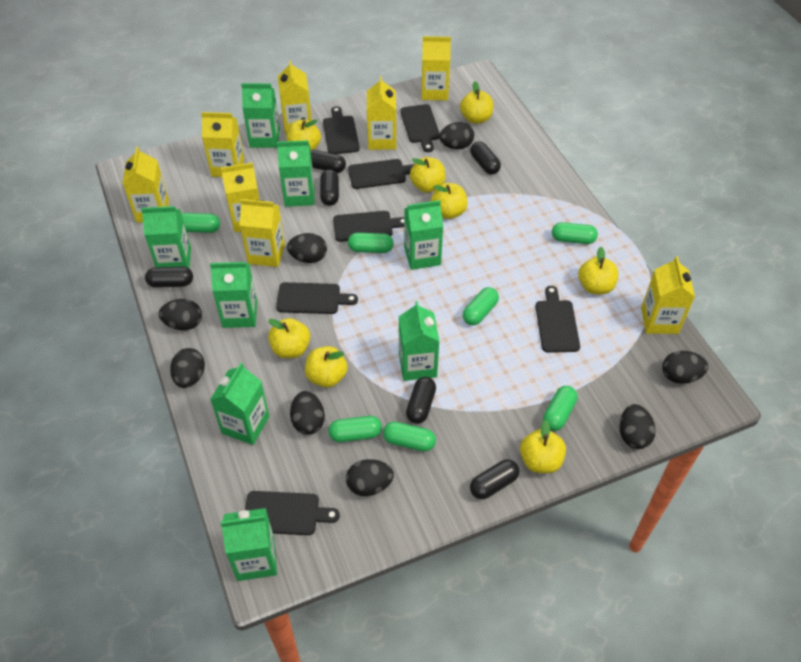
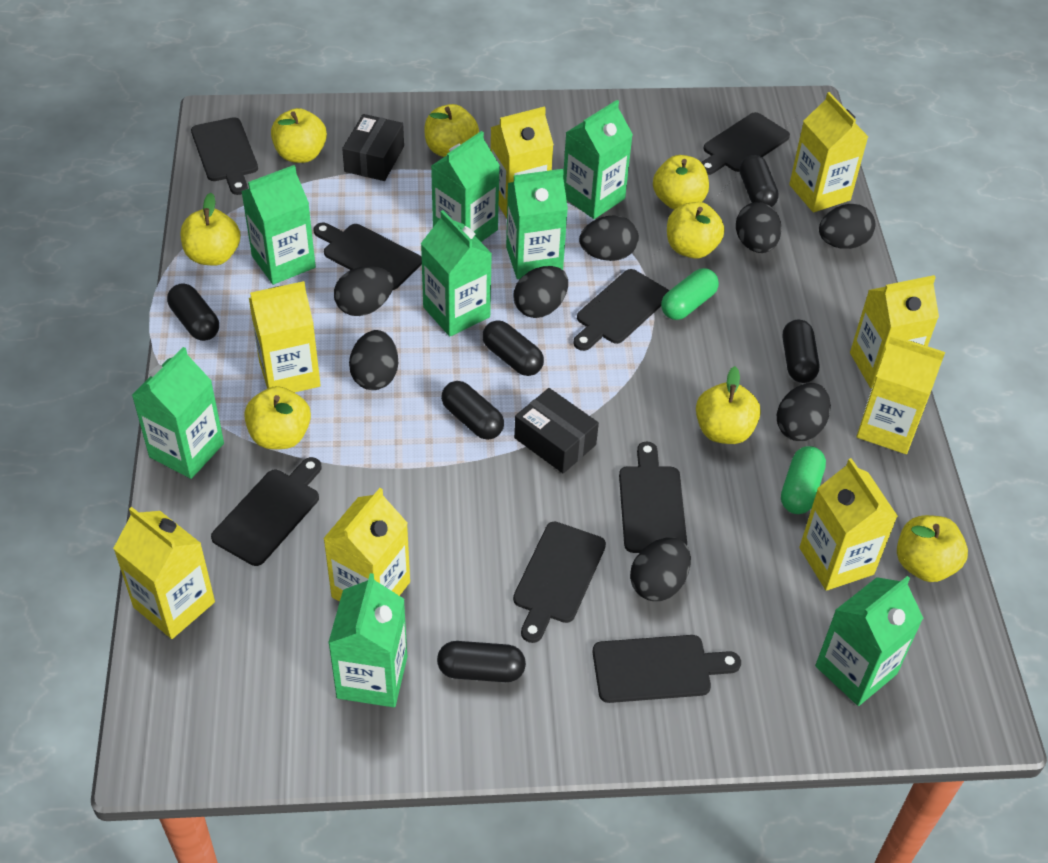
black box: 0 -> 2
black cutting board: 7 -> 8
green capsule: 7 -> 2

